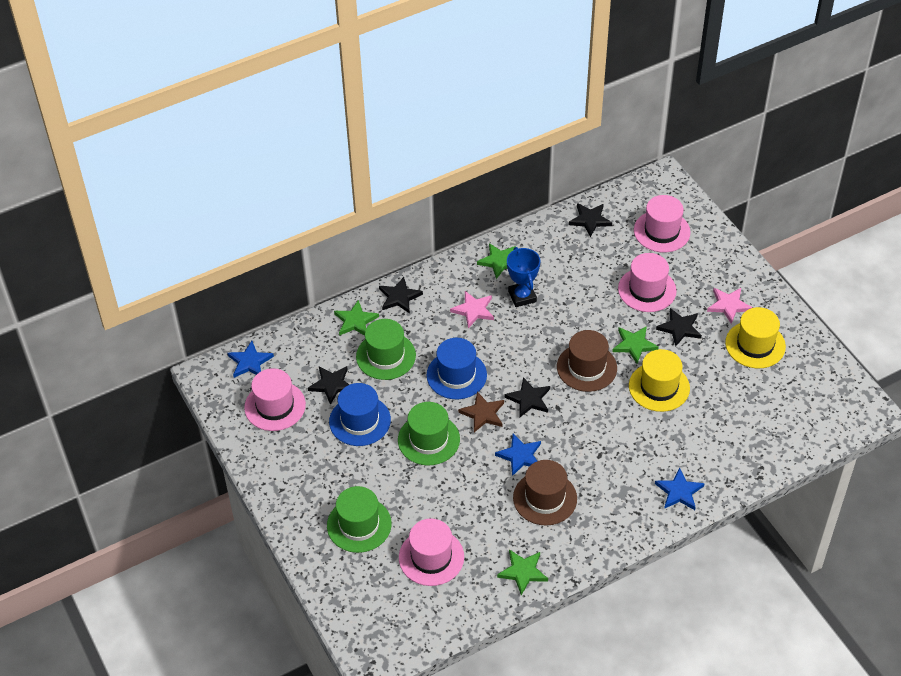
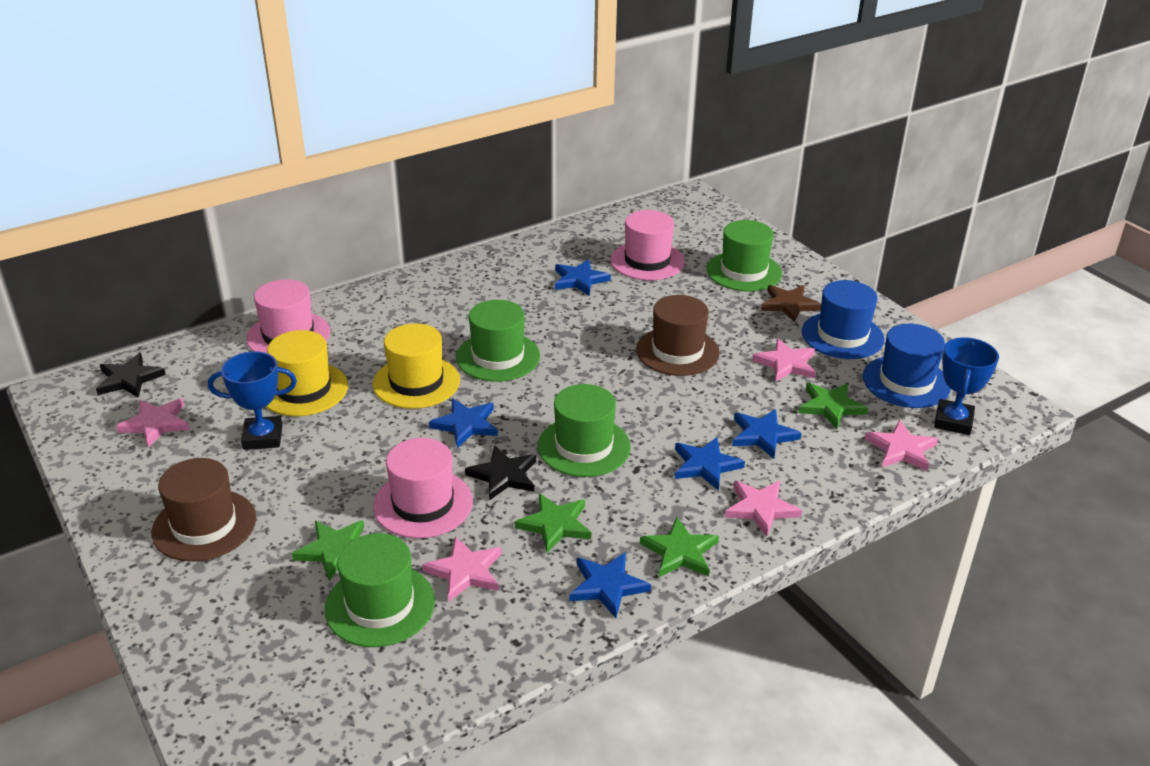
black star: 5 -> 2
blue star: 3 -> 5
blue trophy: 1 -> 2
green hat: 3 -> 4
pink hat: 4 -> 3
pink star: 2 -> 5

